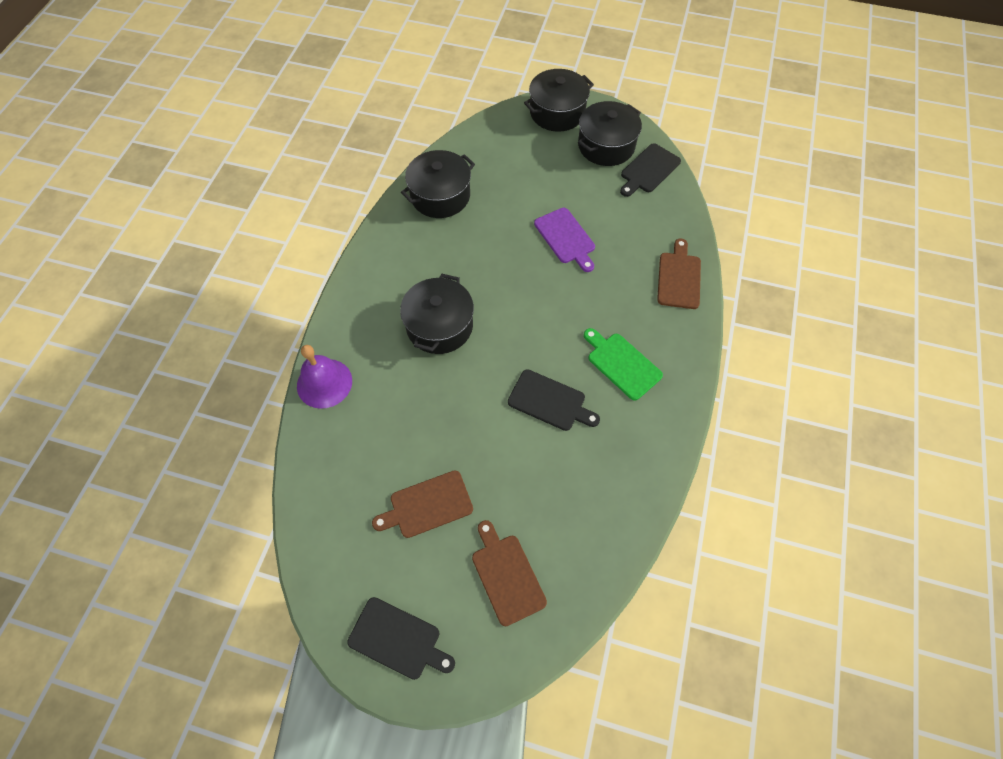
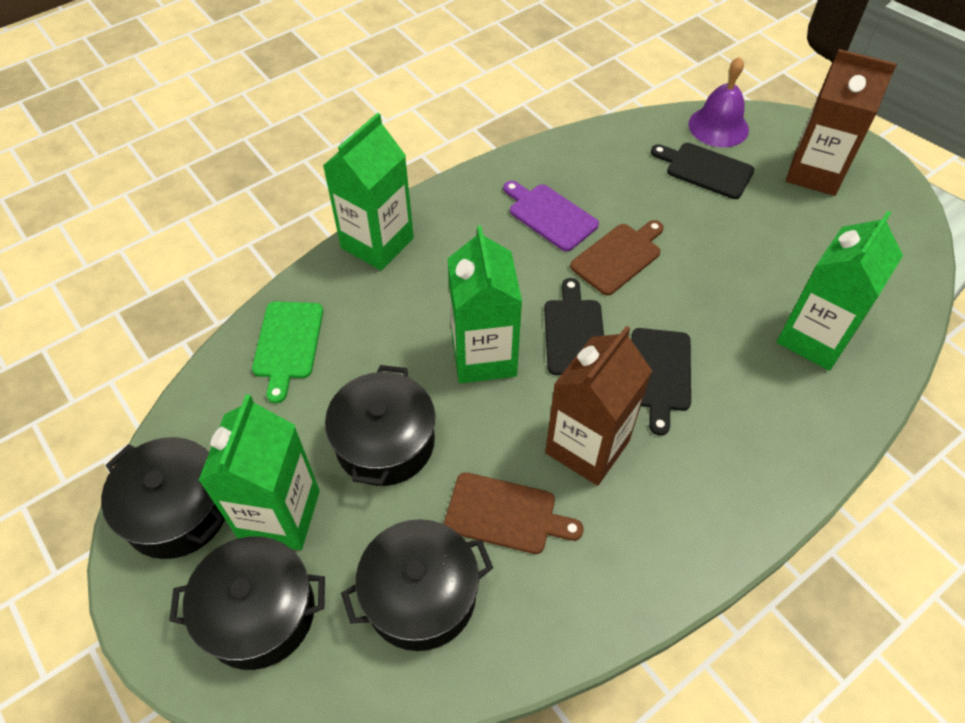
brown carton: 0 -> 2
brown cutting board: 3 -> 2
green carton: 0 -> 4

